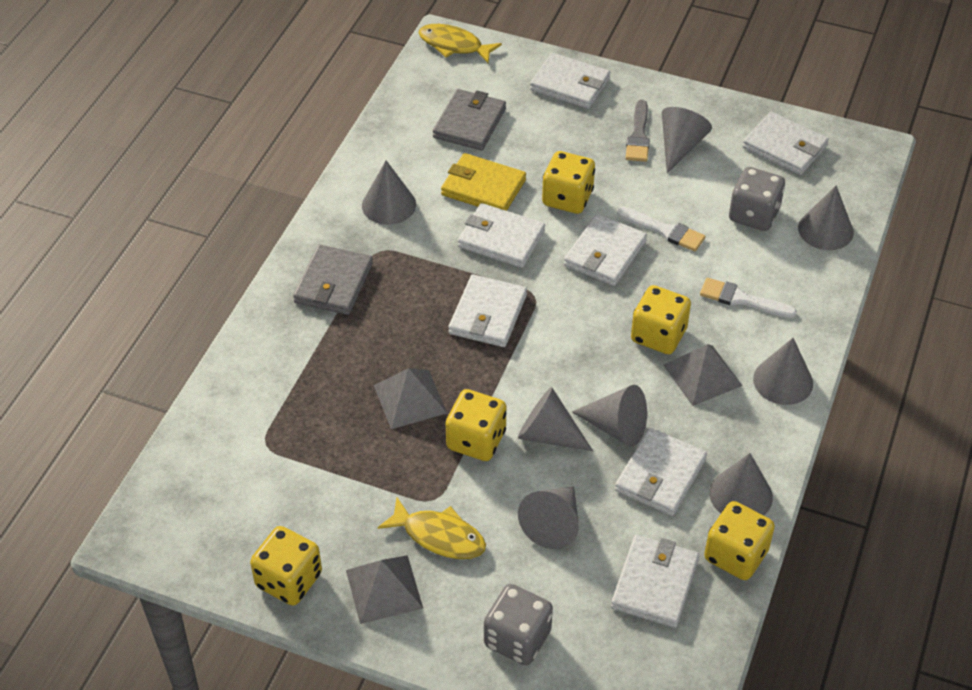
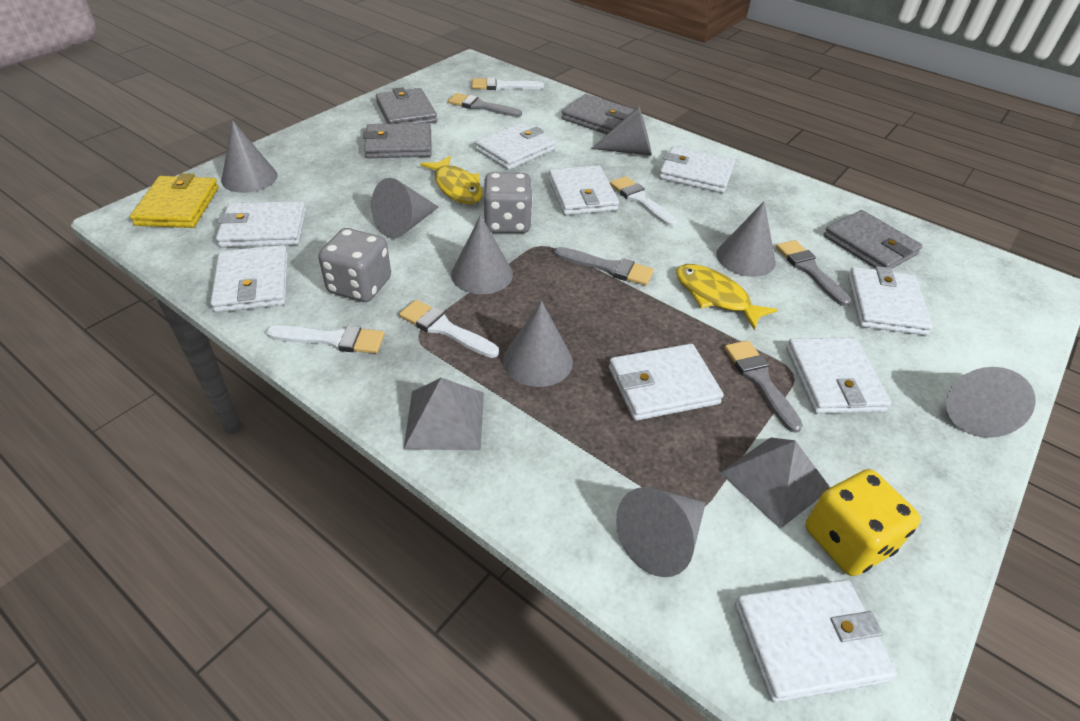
grey brush: 1 -> 4
grey pyramid: 3 -> 2
grey wallet: 2 -> 4
white brush: 2 -> 4
white wallet: 7 -> 9
yellow dice: 5 -> 1

